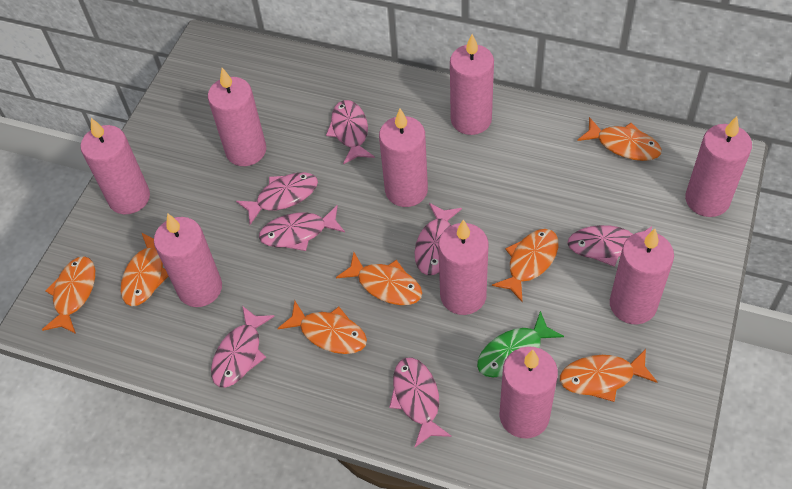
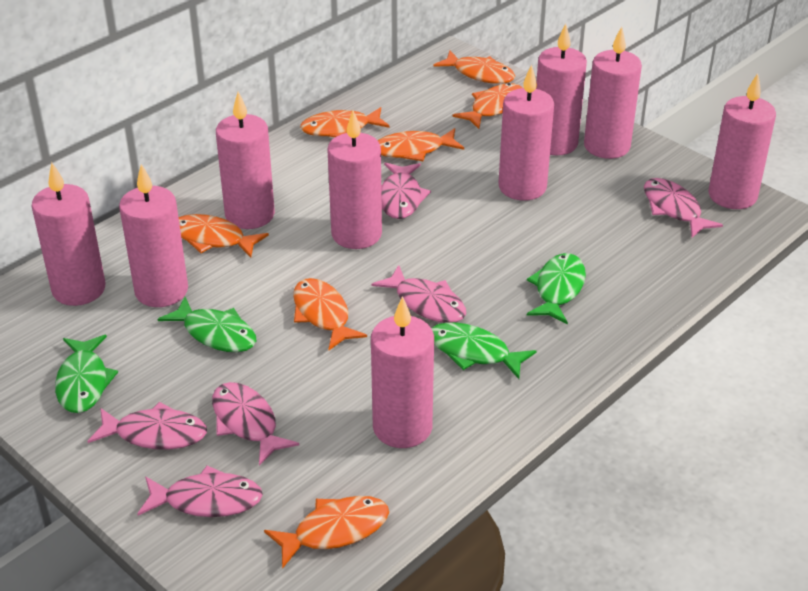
green fish: 1 -> 4
pink fish: 7 -> 6

